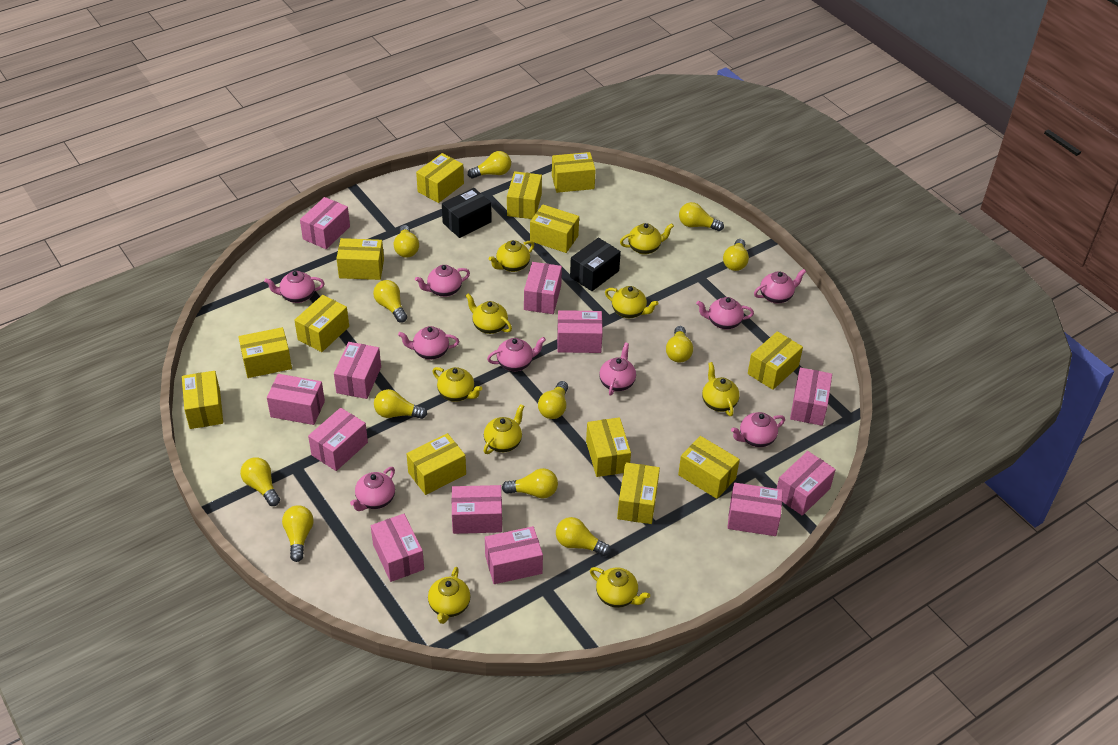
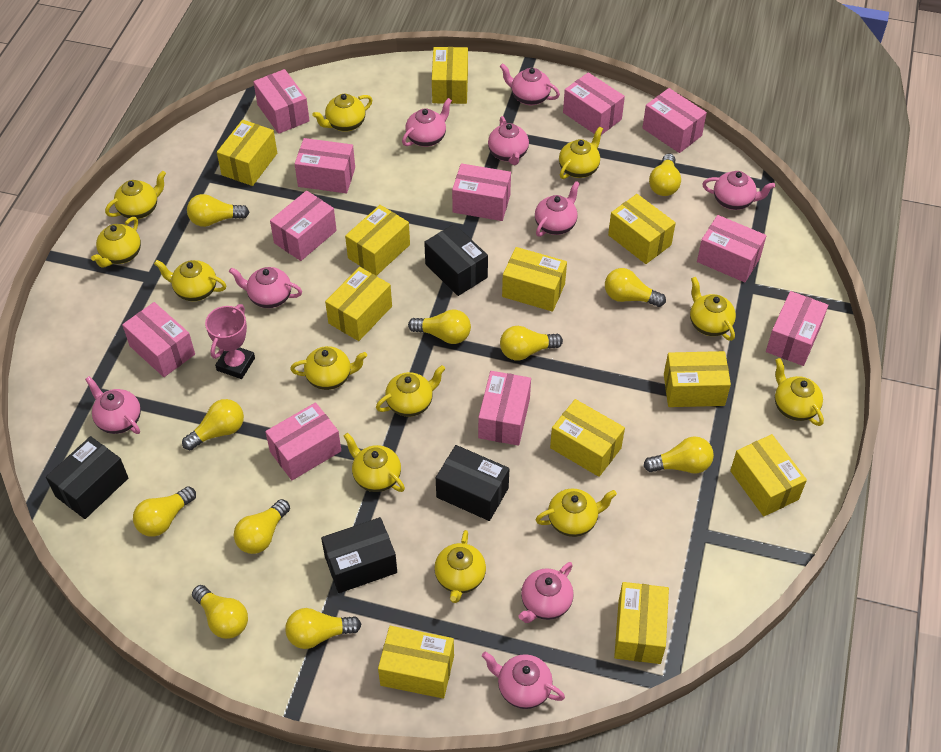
black box: 2 -> 4
pink box: 12 -> 11
pink trophy: 0 -> 1
yellow box: 13 -> 11
yellow light bulb: 12 -> 11
yellow teapot: 9 -> 12

